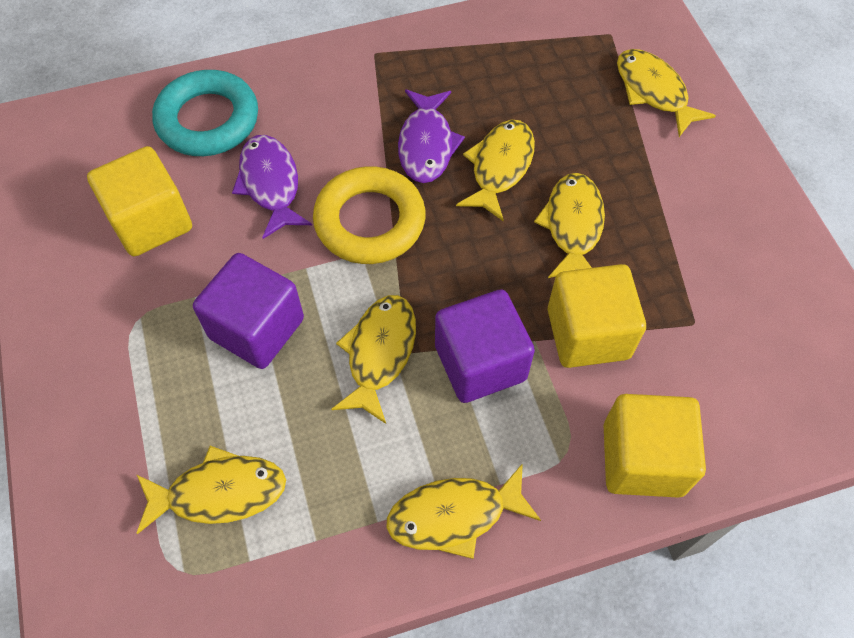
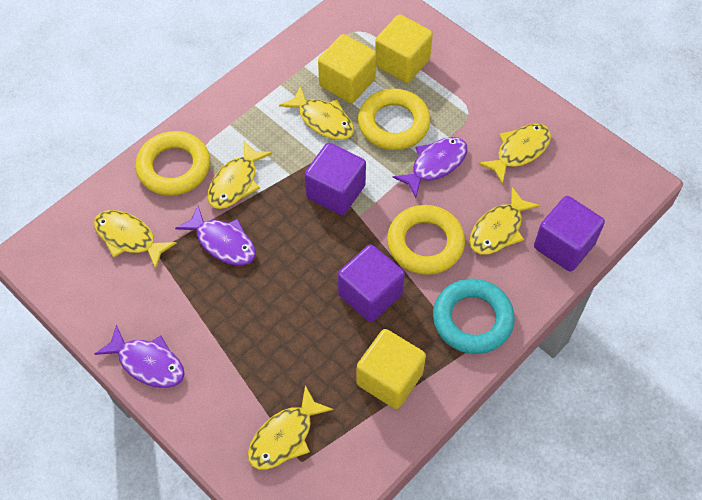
purple cube: 2 -> 3
purple fish: 2 -> 3
yellow ring: 1 -> 3

